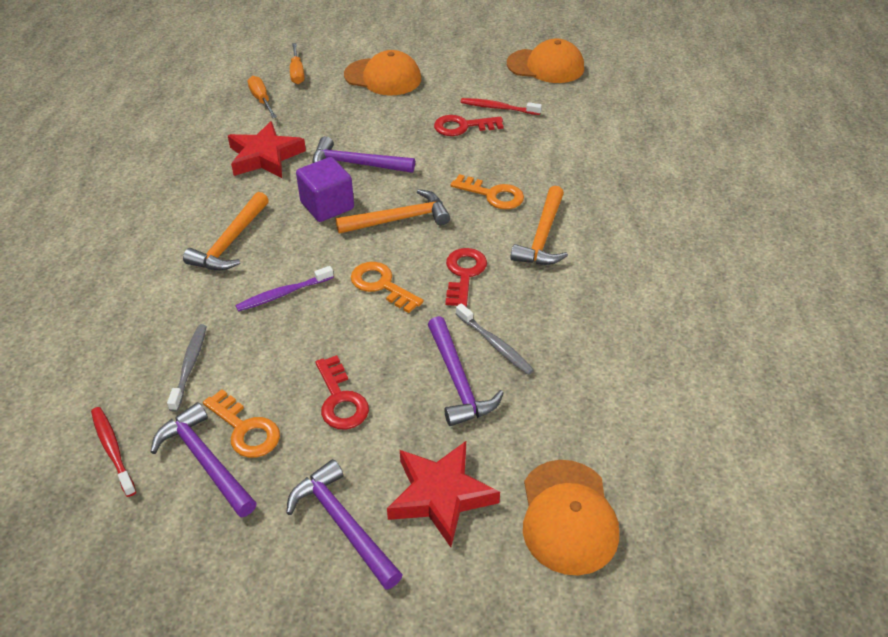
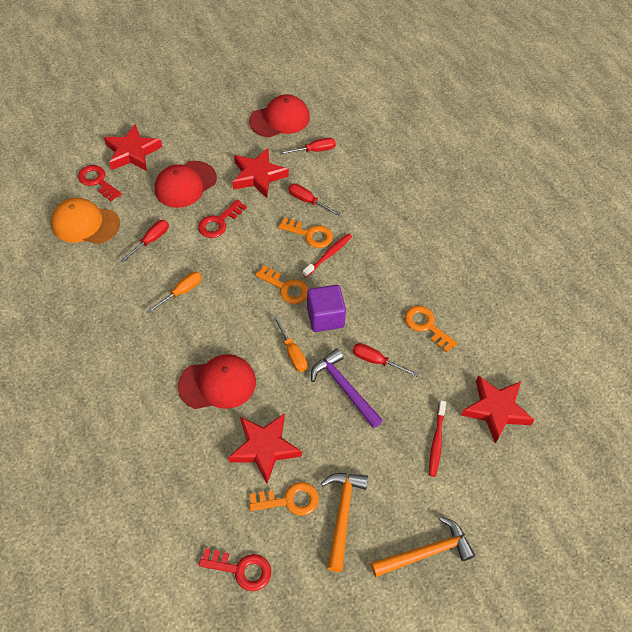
grey toothbrush: 2 -> 0
orange cap: 3 -> 1
orange hammer: 3 -> 2
orange key: 3 -> 4
purple hammer: 4 -> 1
purple toothbrush: 1 -> 0
red cap: 0 -> 3
red screwdriver: 0 -> 4
red star: 2 -> 4

